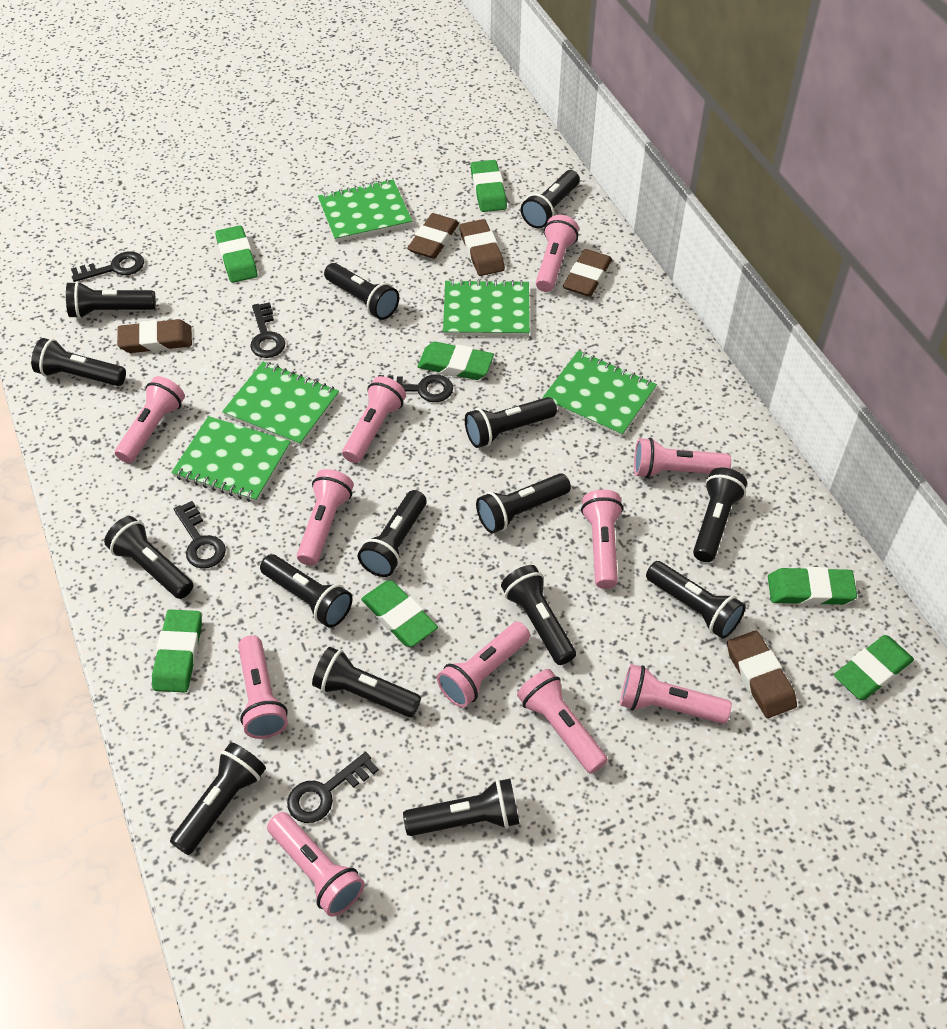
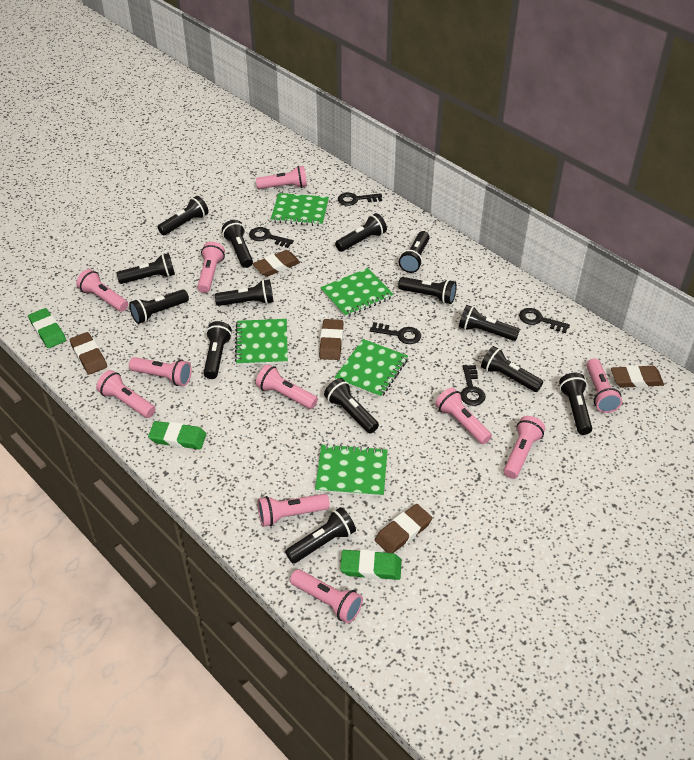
black flashlight: 15 -> 14
green eraser: 7 -> 3

